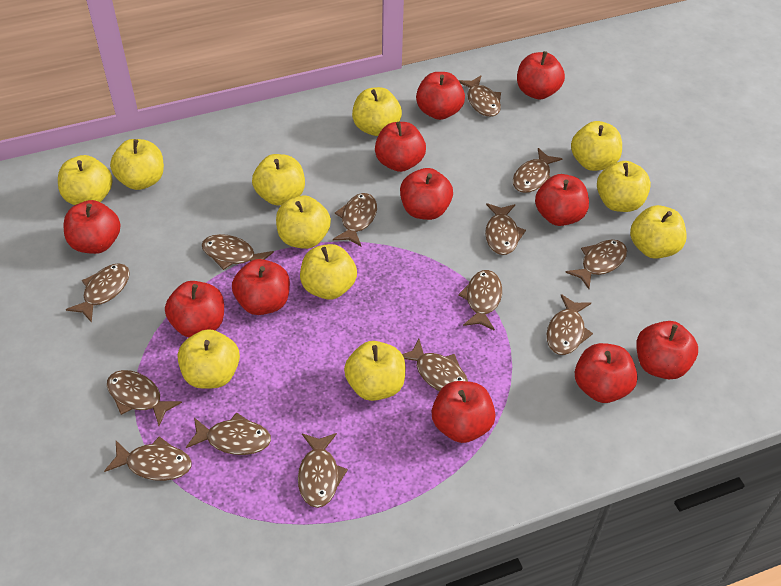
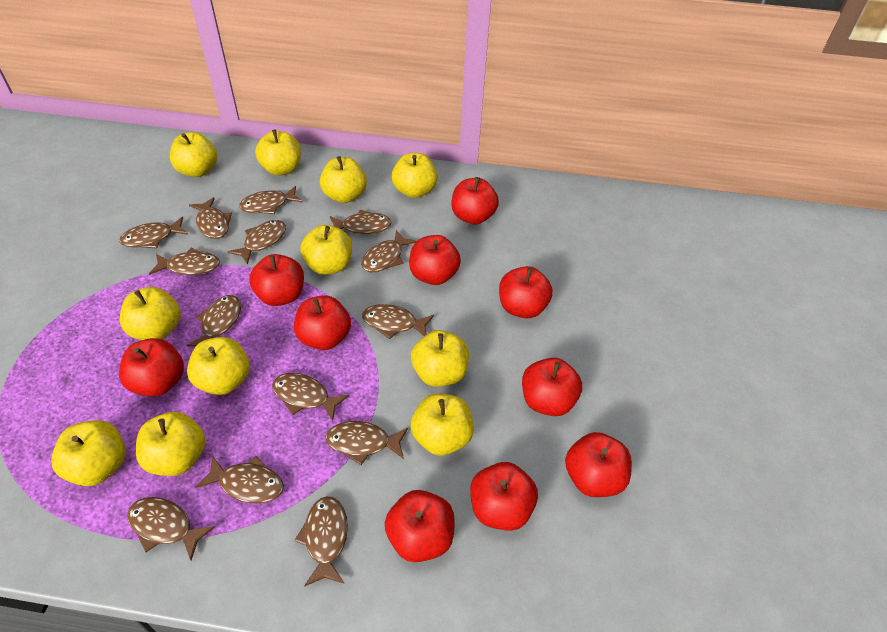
red apple: 11 -> 10

